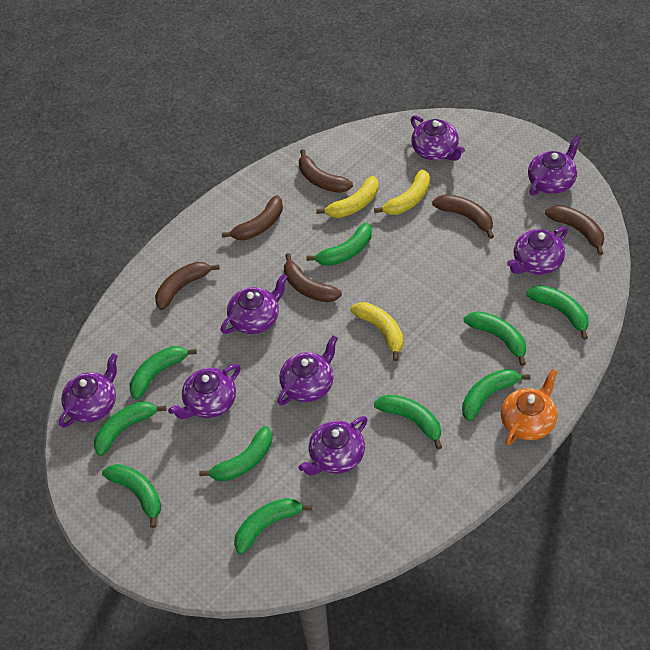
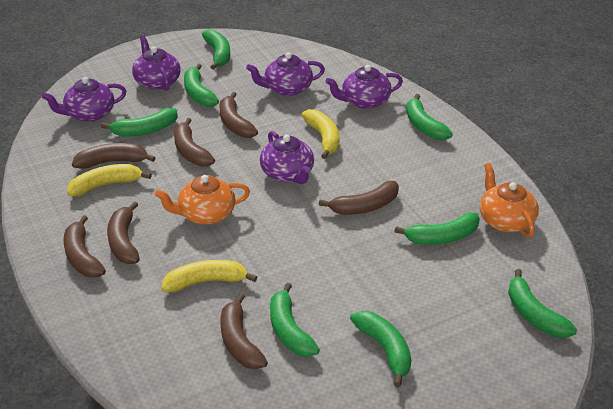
brown banana: 6 -> 7
green banana: 10 -> 8
orange teapot: 1 -> 2
purple teapot: 8 -> 5

